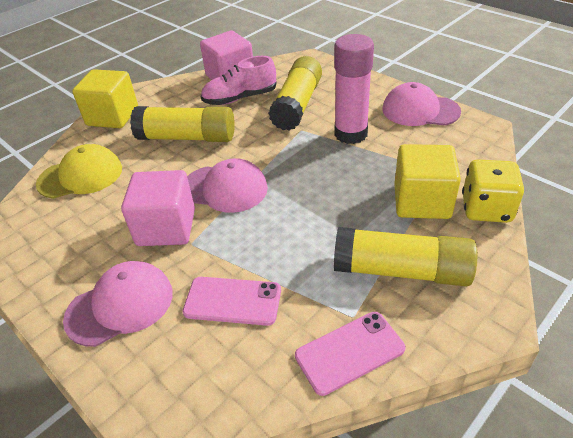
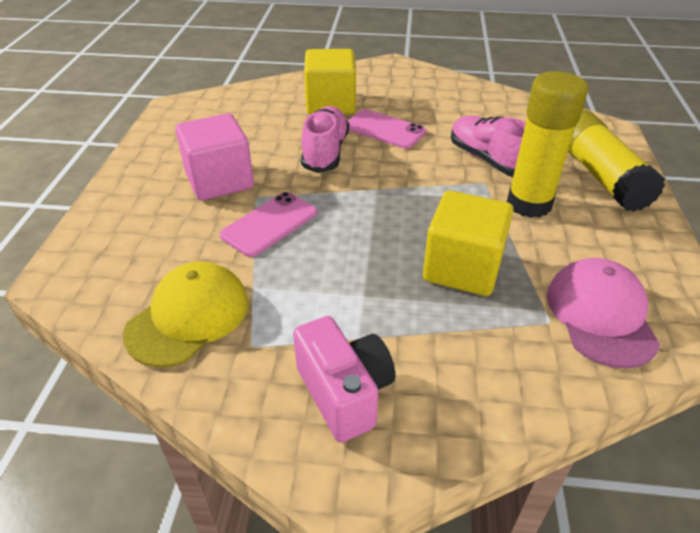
pink camera: 0 -> 1
pink cap: 3 -> 1
pink cube: 2 -> 1
pink glue stick: 1 -> 0
pink shoe: 1 -> 2
yellow dice: 1 -> 0
yellow glue stick: 3 -> 2

